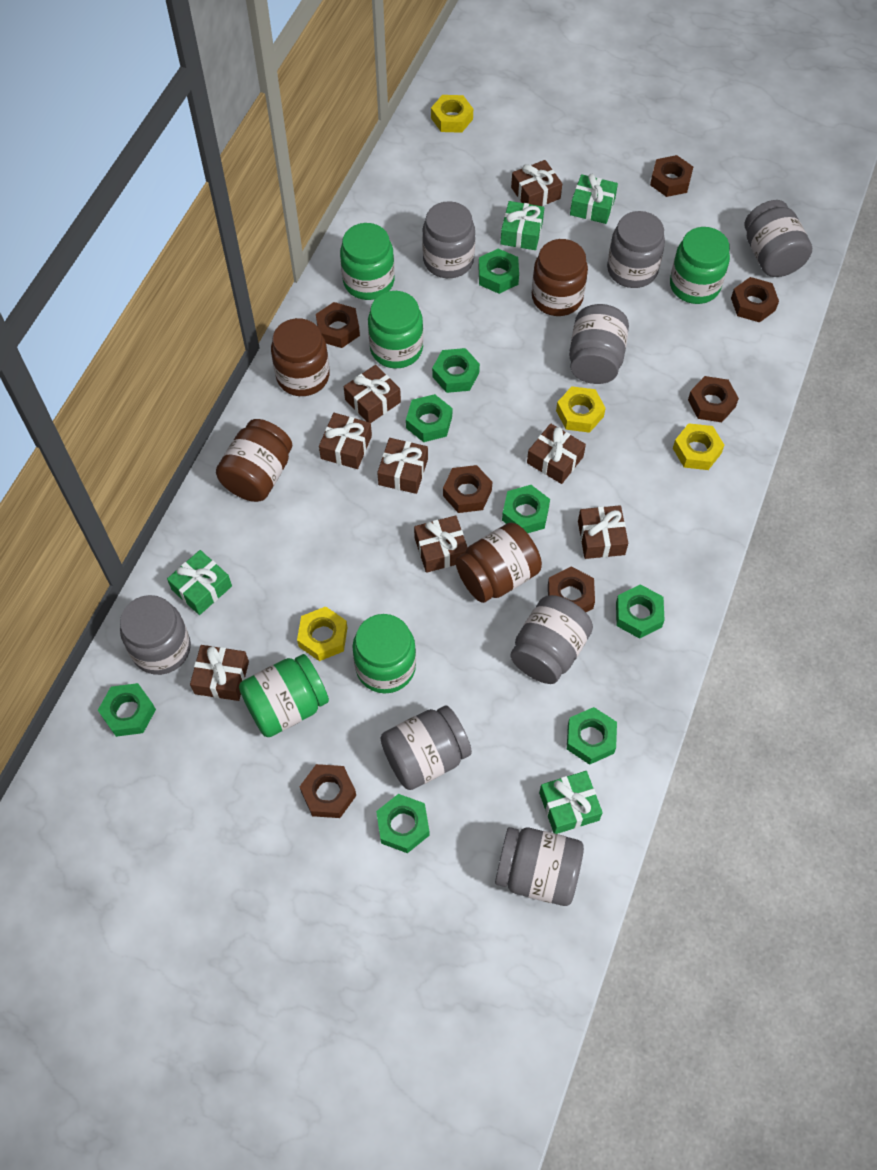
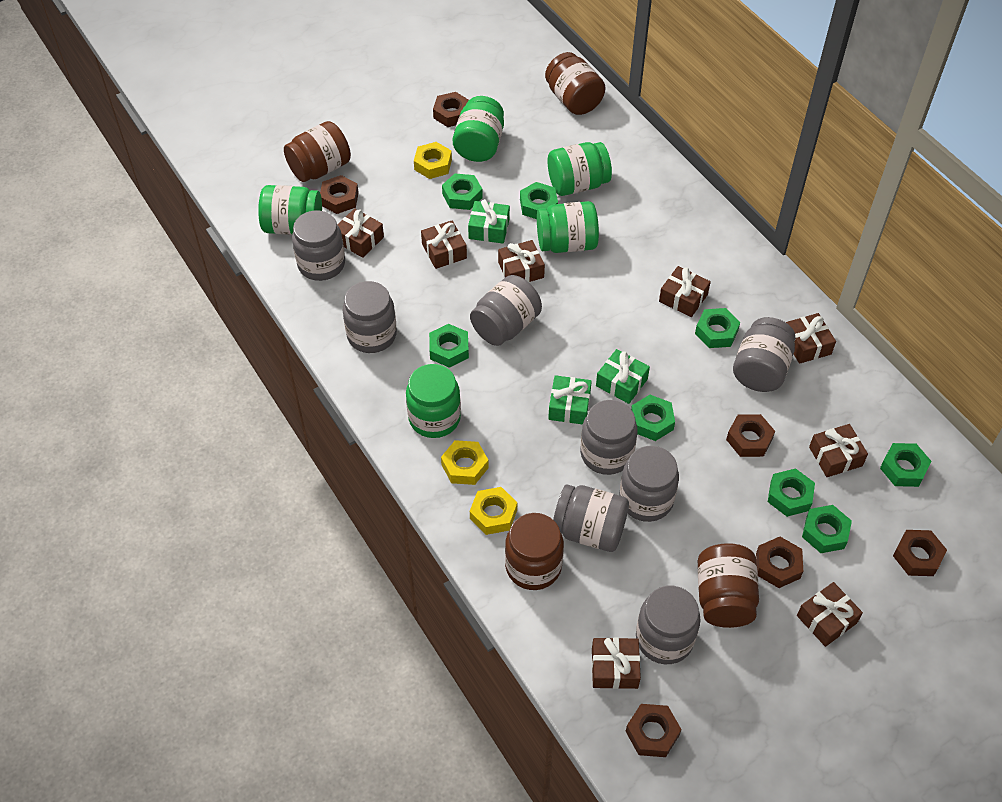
brown nut: 7 -> 6
green gift: 4 -> 3
yellow nut: 4 -> 3

